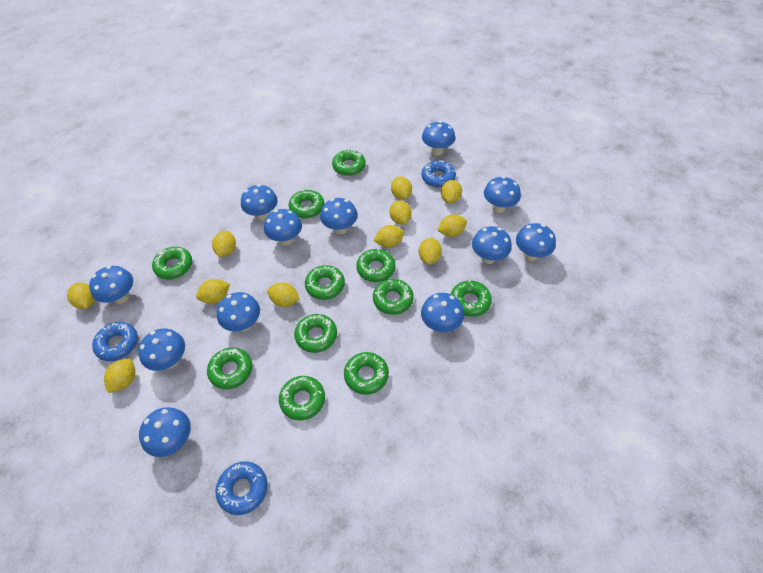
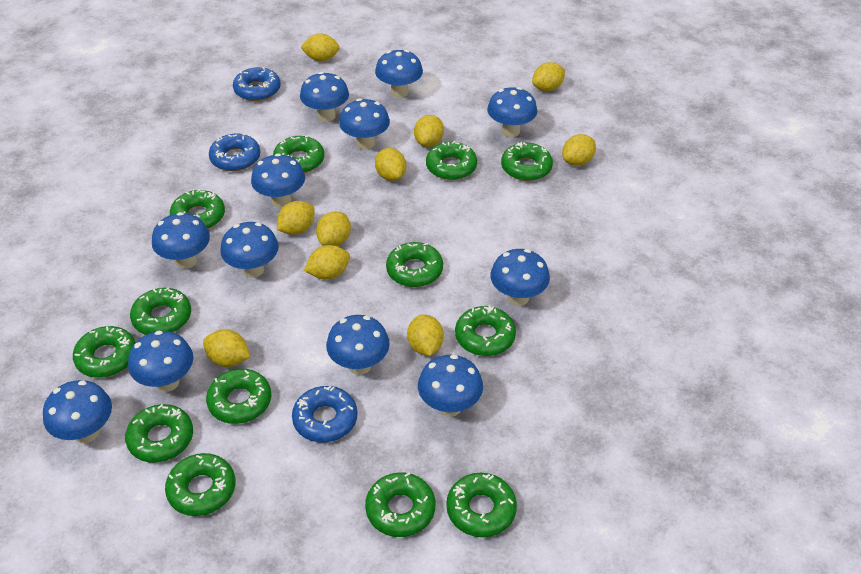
green donut: 11 -> 13
yellow lemon: 11 -> 10

